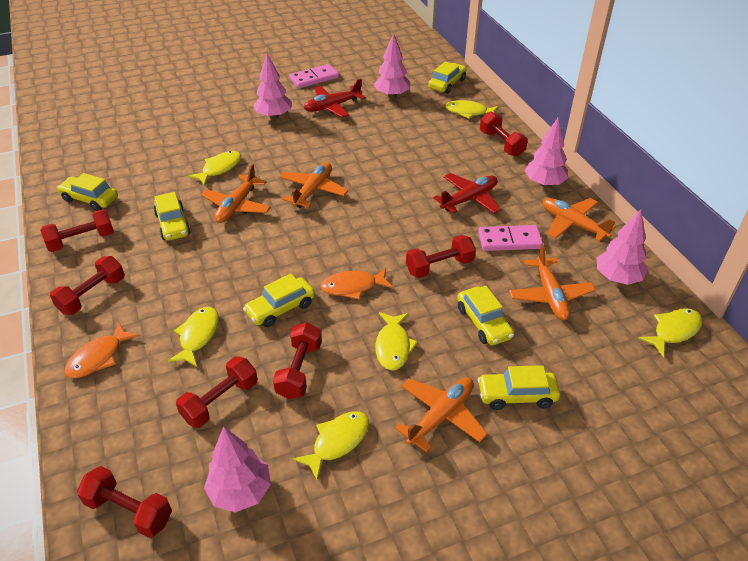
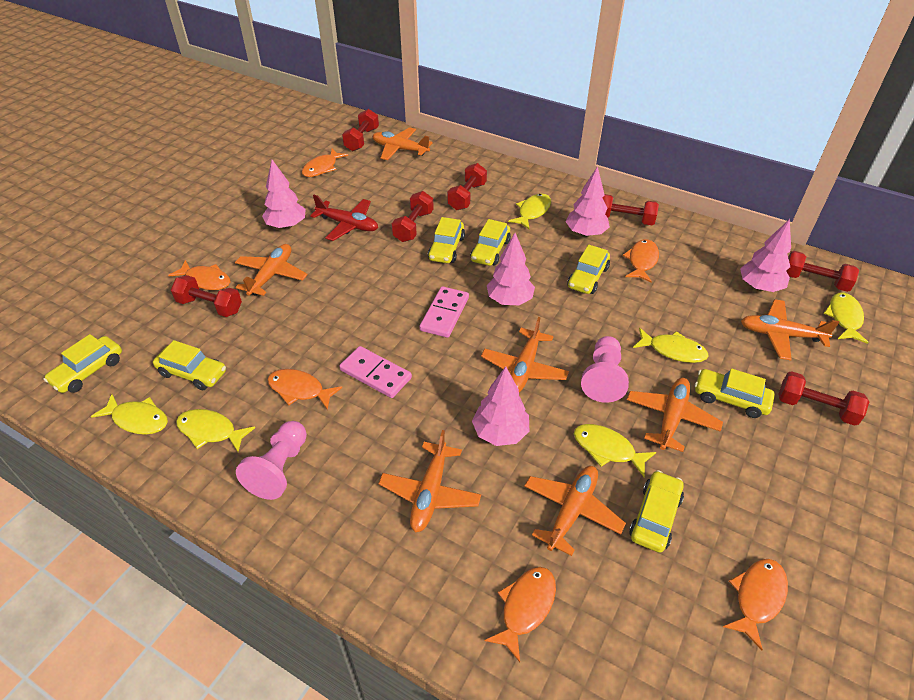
orange fish: 2 -> 6
orange plane: 5 -> 7
pink pawn: 0 -> 2
red plane: 2 -> 1
yellow car: 6 -> 7

